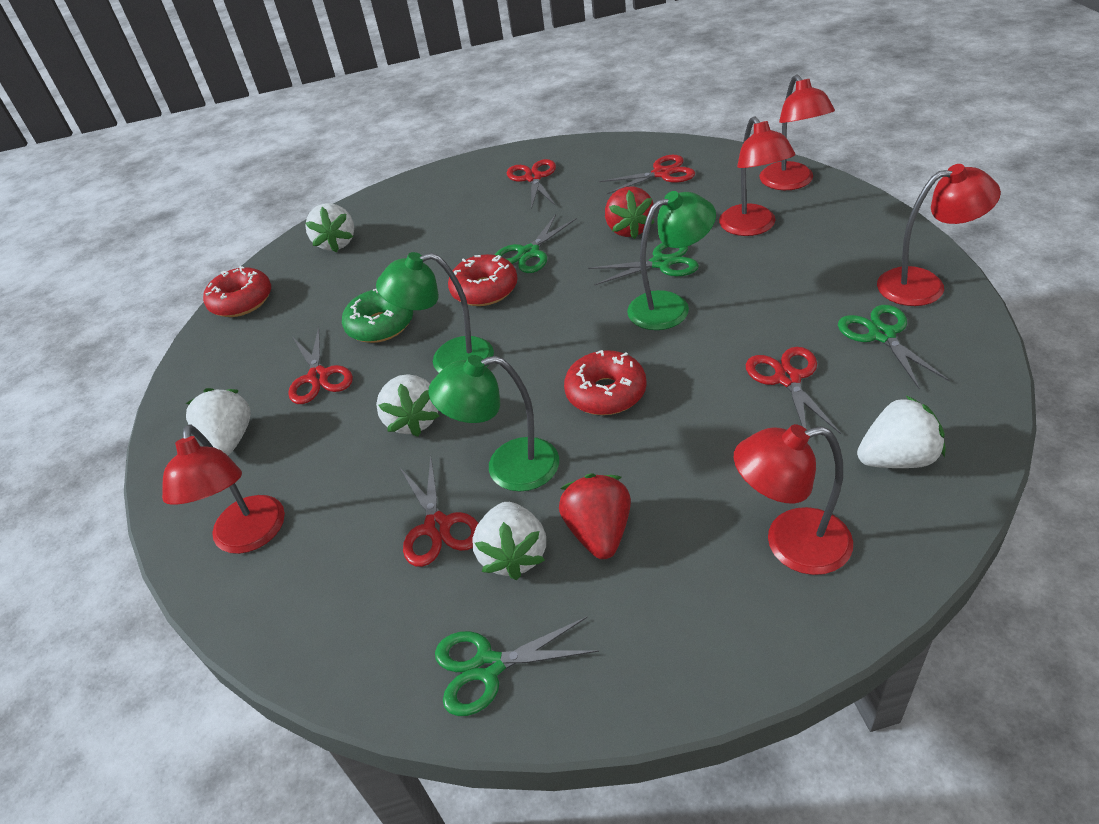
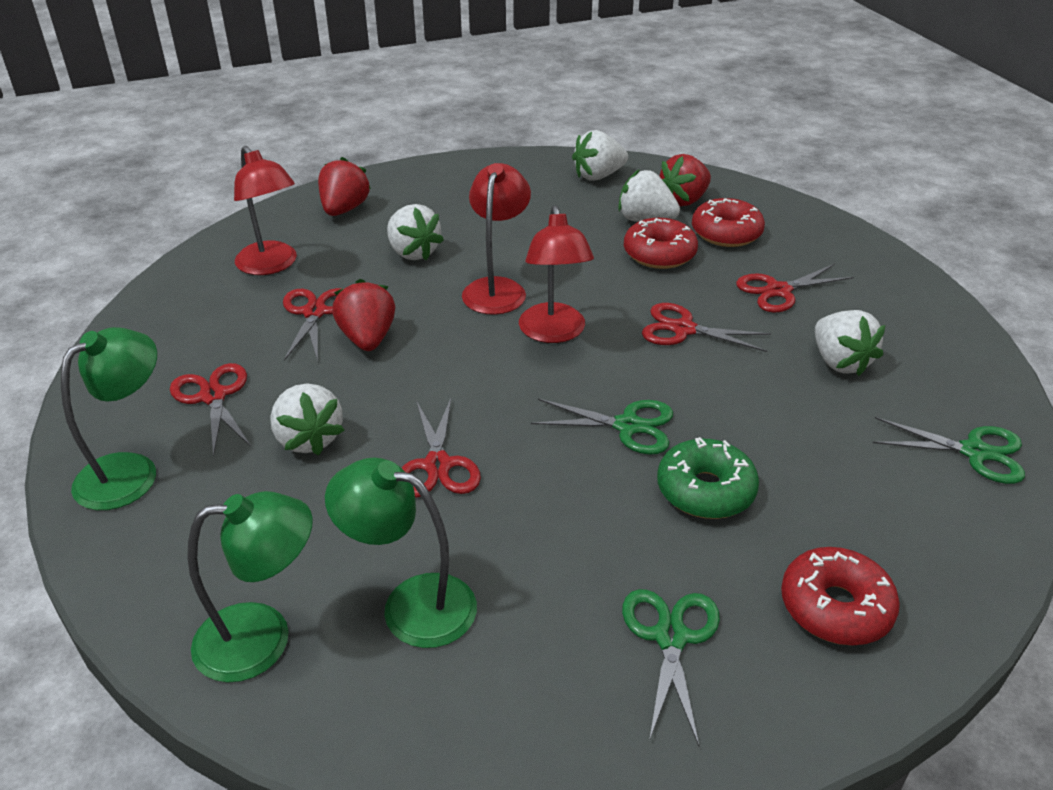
green scissors: 4 -> 3
red lamp: 5 -> 3
red strawberry: 2 -> 3

